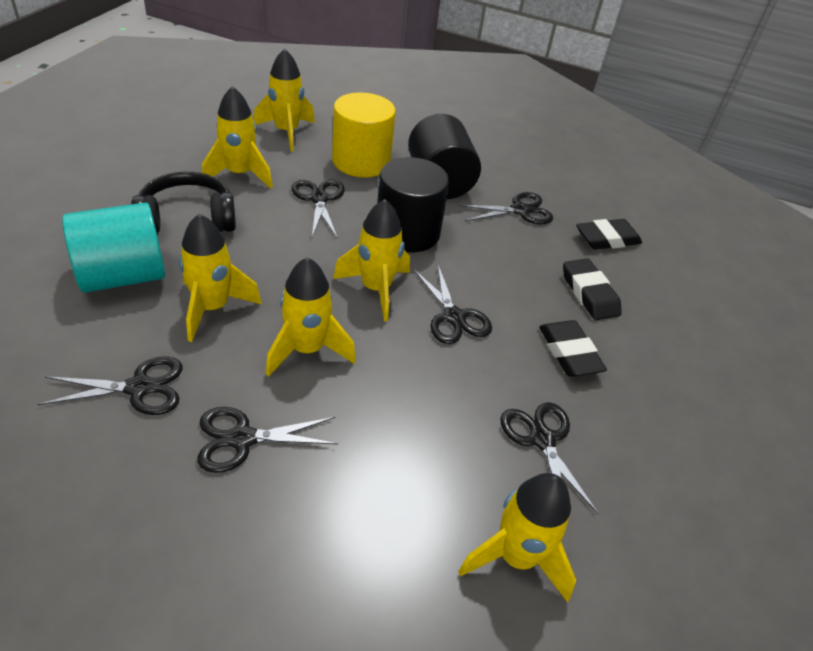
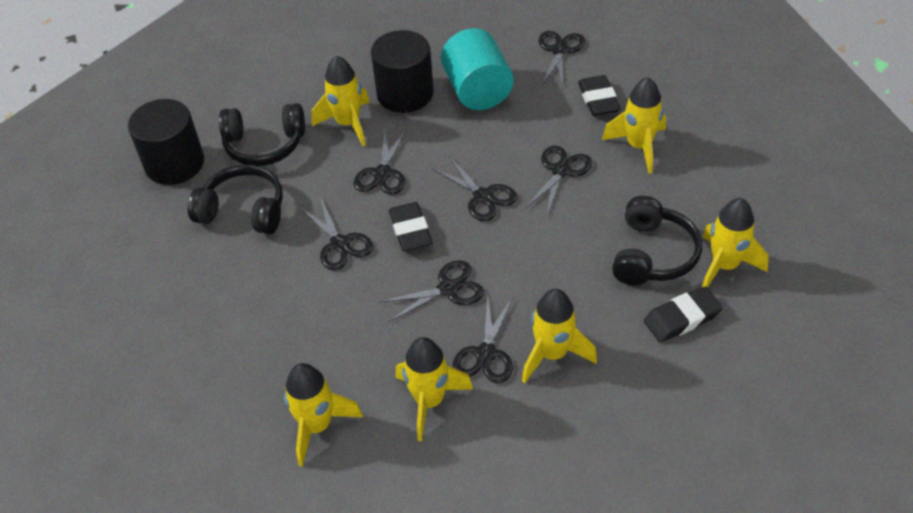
black headphones: 1 -> 3
black scissors: 6 -> 7
yellow cylinder: 1 -> 0

